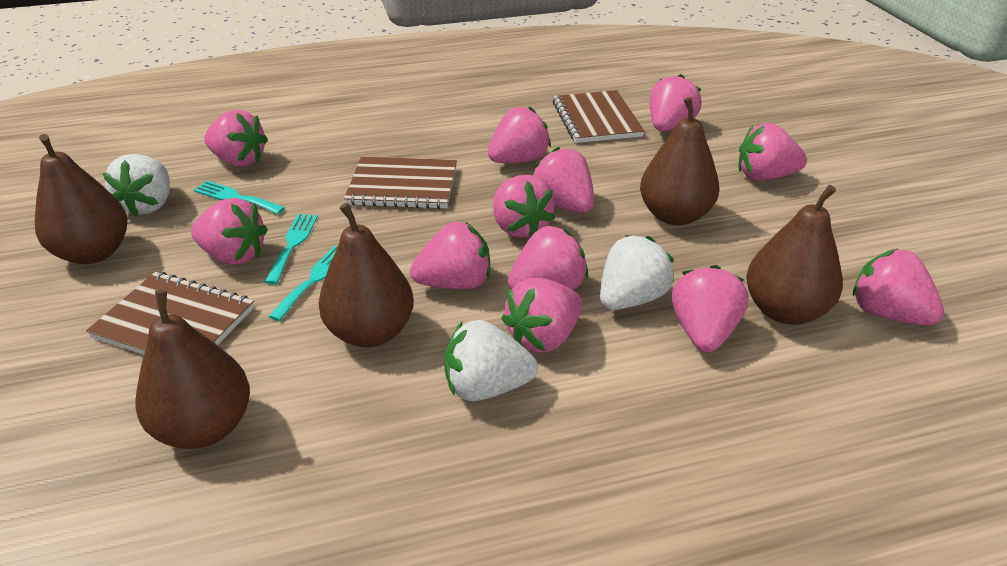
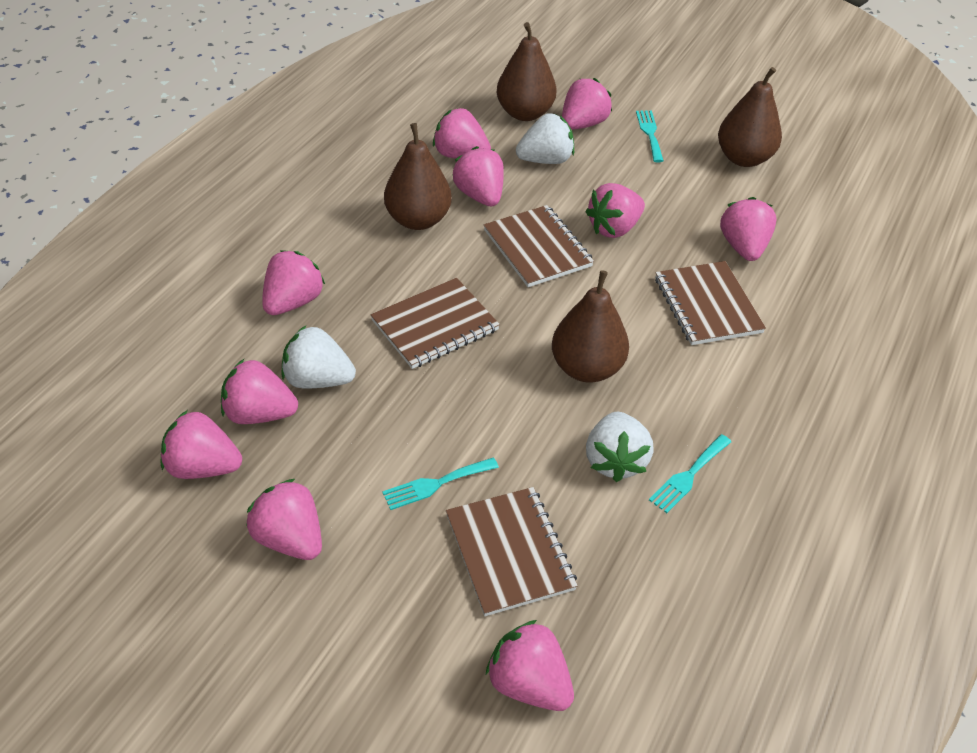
brown notebook: 3 -> 4
brown pear: 5 -> 4
pink strawberry: 12 -> 10

